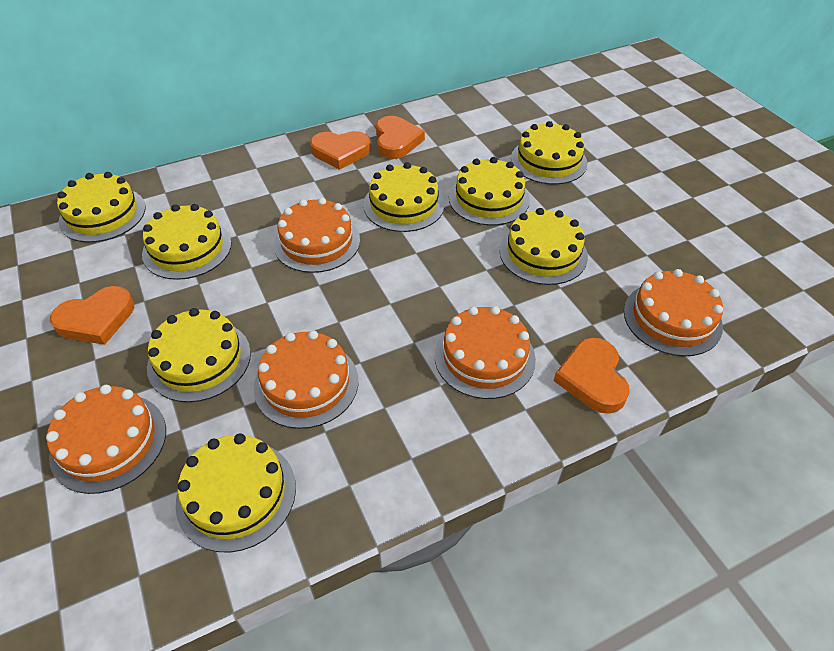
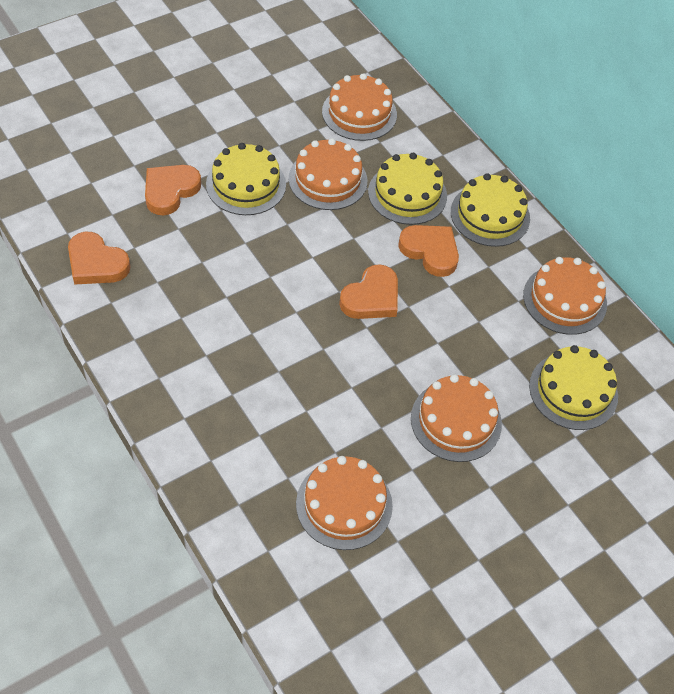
yellow cake: 8 -> 4

